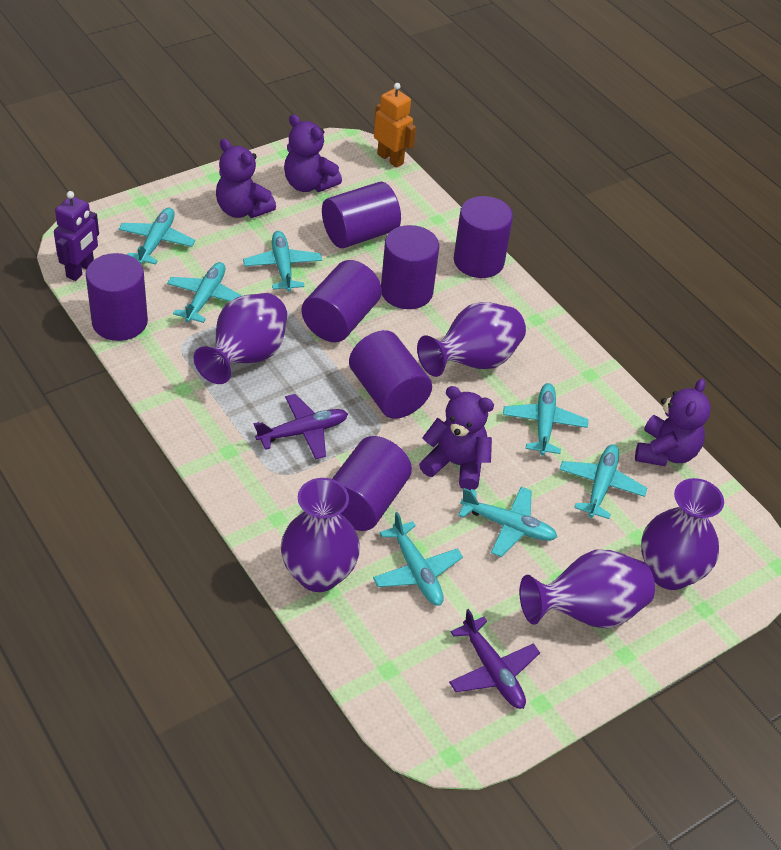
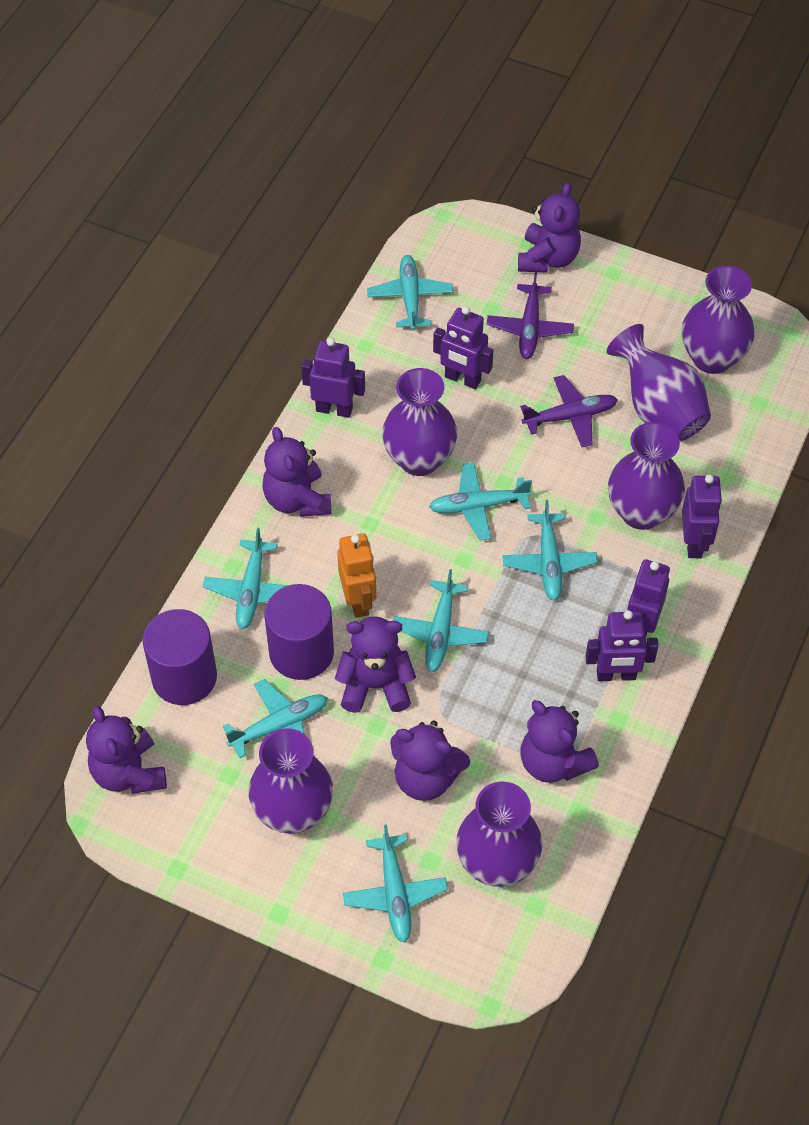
purple cylinder: 7 -> 2
purple robot: 1 -> 5
purple teddy bear: 4 -> 6
purple vase: 5 -> 6

